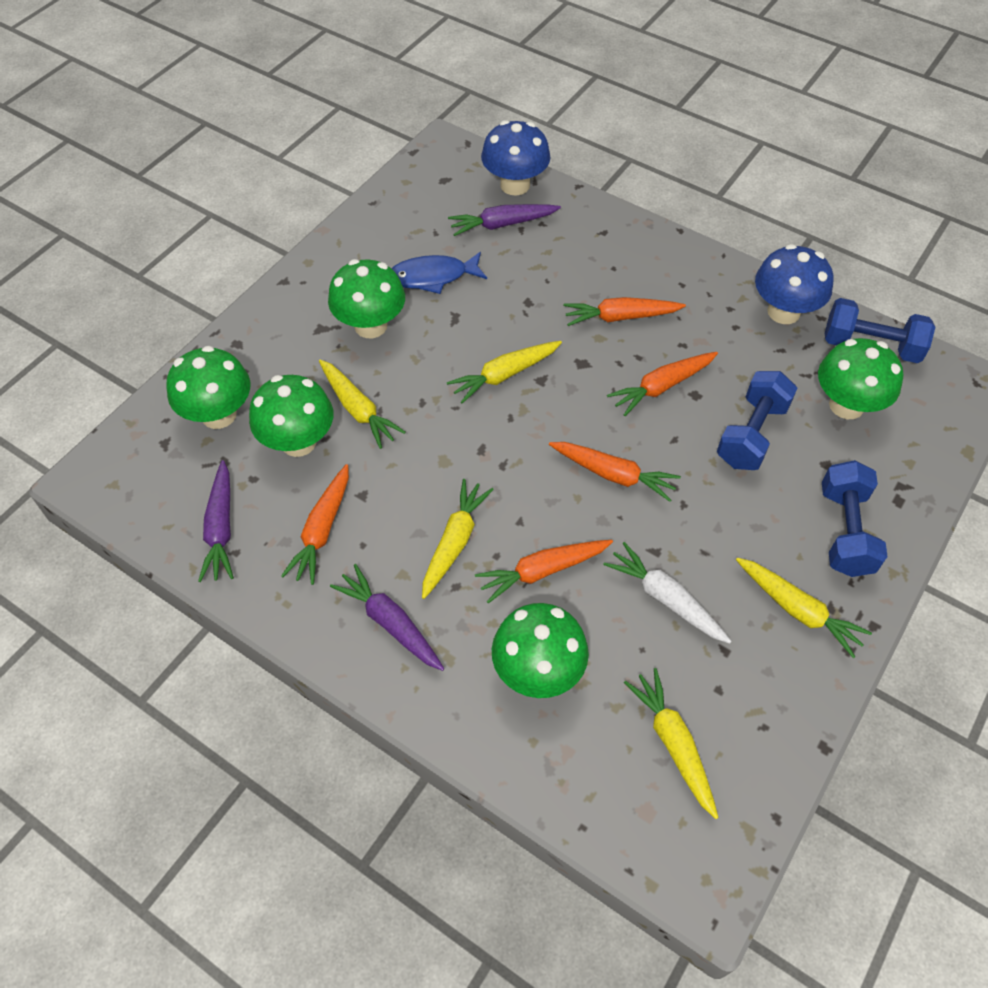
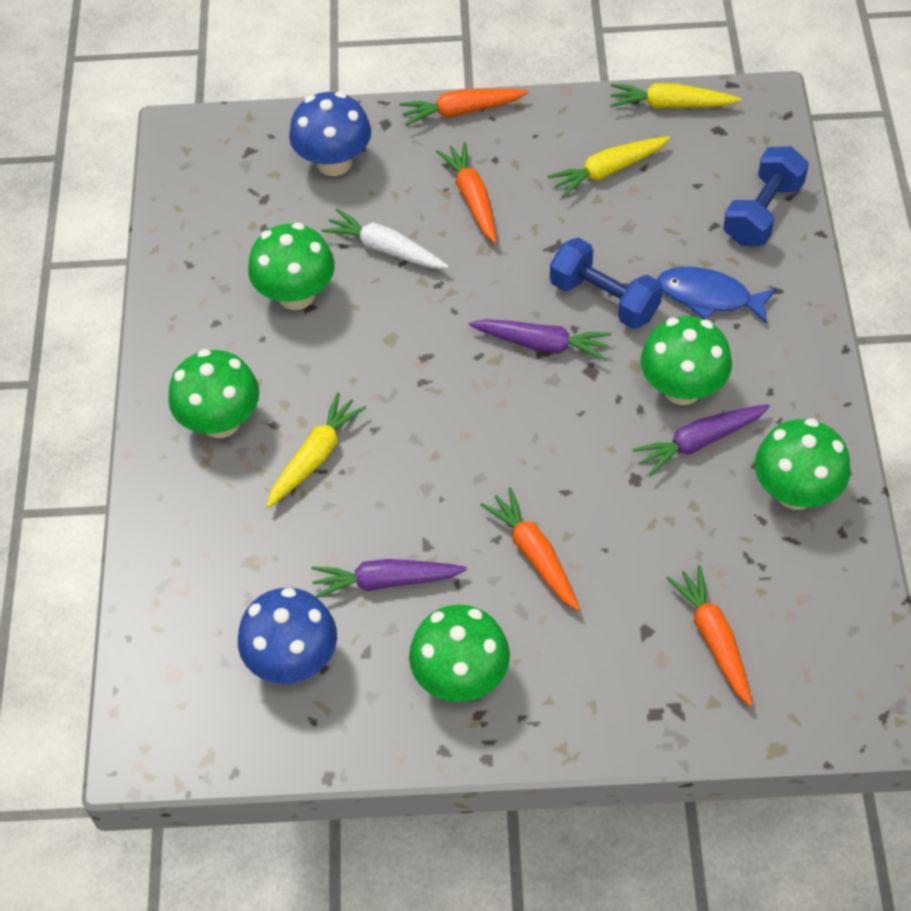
blue dumbbell: 3 -> 2
orange carrot: 5 -> 4
yellow carrot: 5 -> 3

